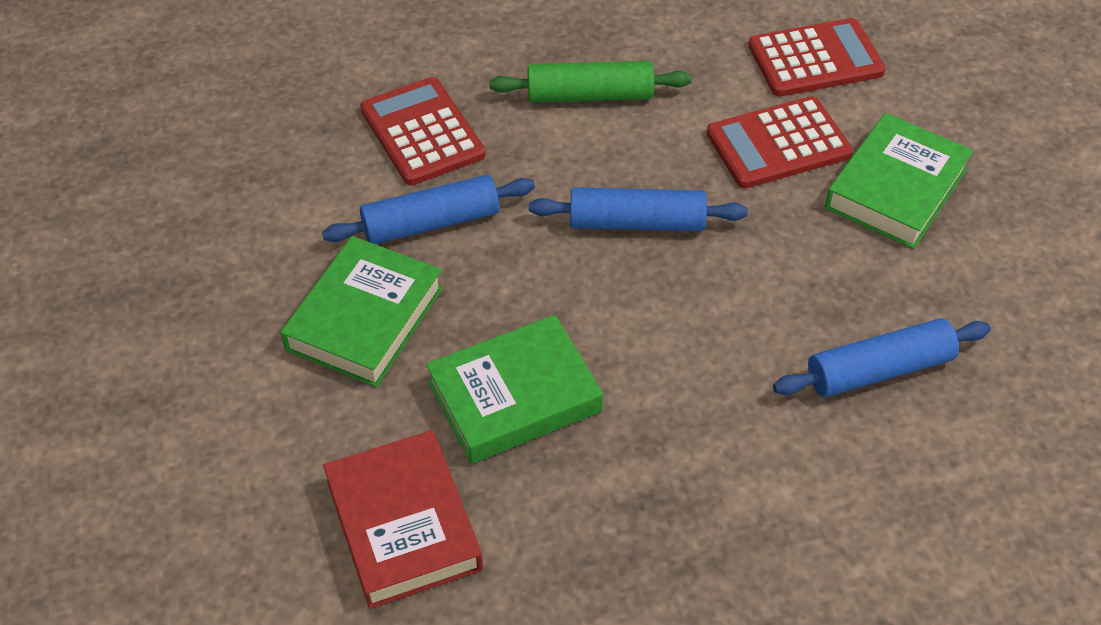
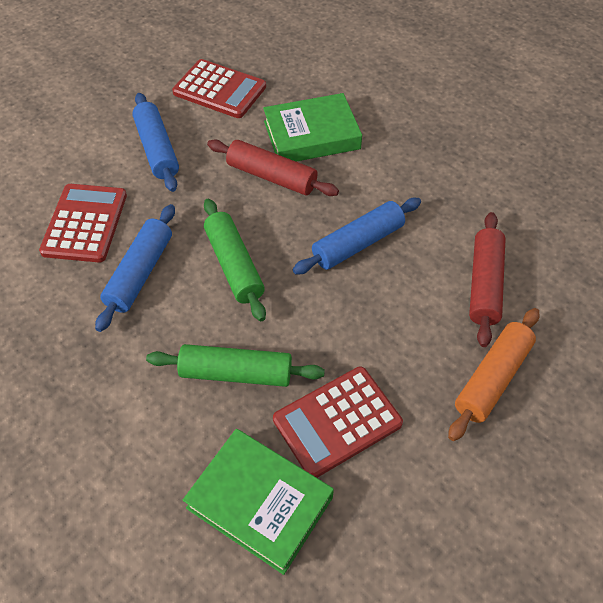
green book: 3 -> 2
green rolling pin: 1 -> 2
orange rolling pin: 0 -> 1
red book: 1 -> 0
red rolling pin: 0 -> 2

